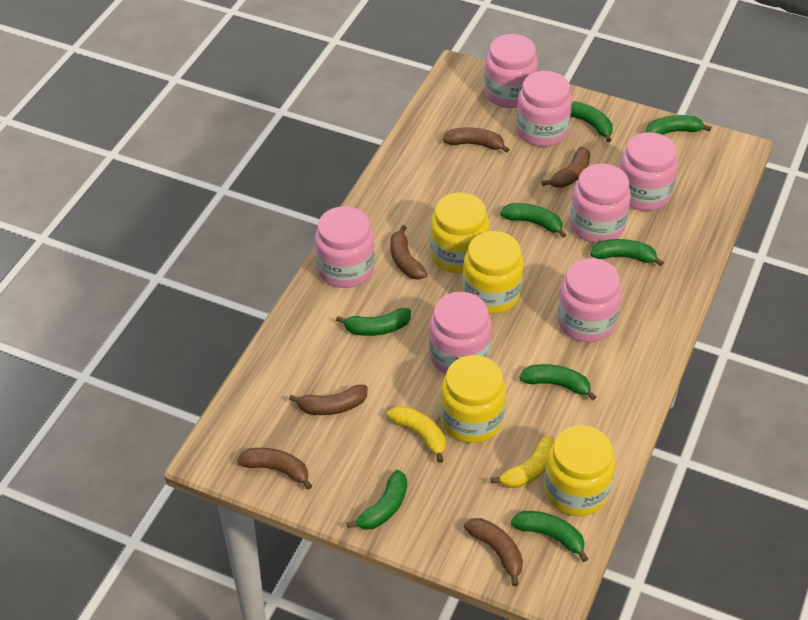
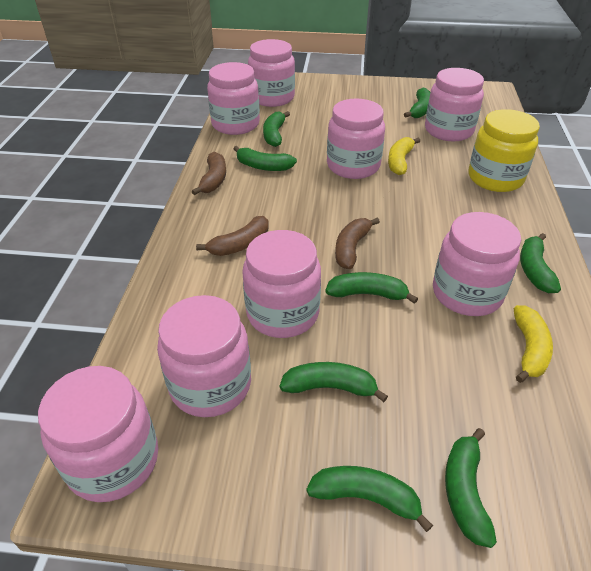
brown banana: 6 -> 3
pink jar: 7 -> 8
yellow jar: 4 -> 1

